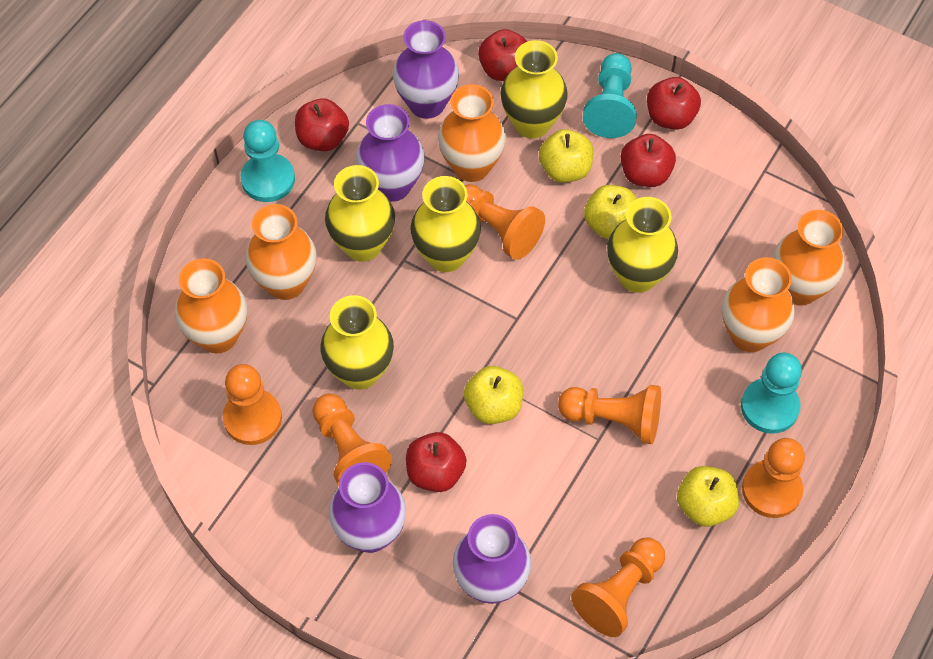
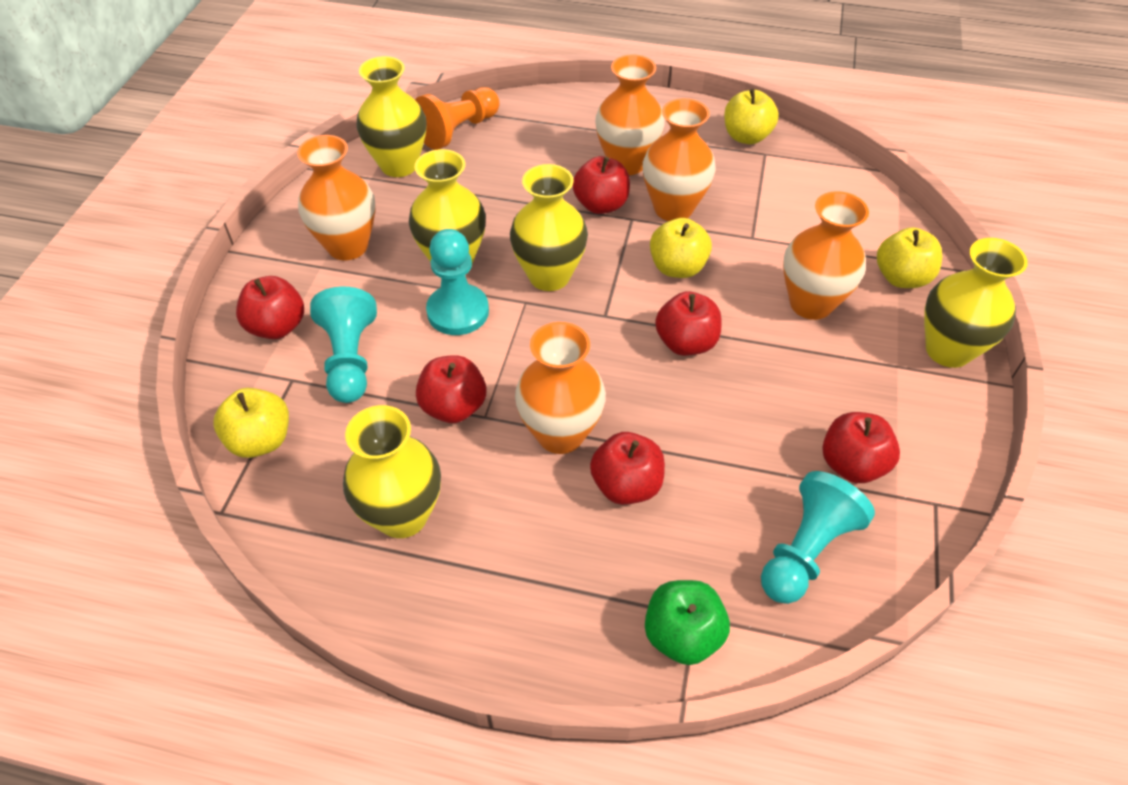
green apple: 0 -> 1
orange pawn: 6 -> 1
purple vase: 4 -> 0
red apple: 5 -> 6

